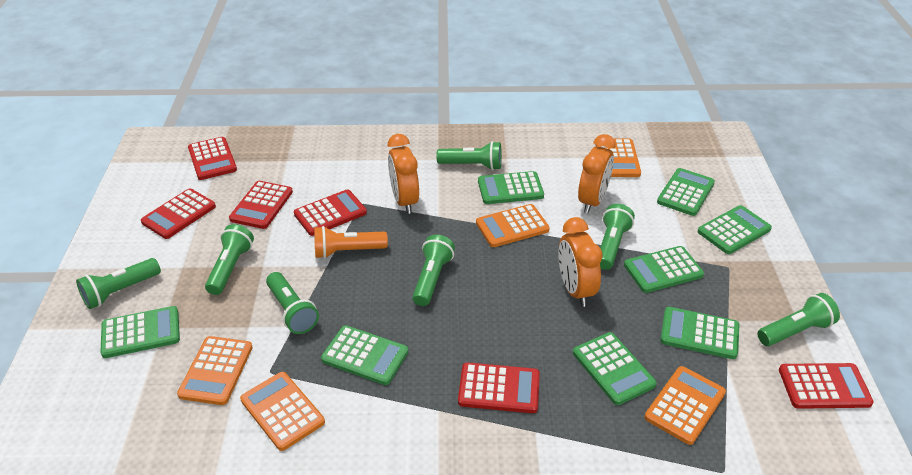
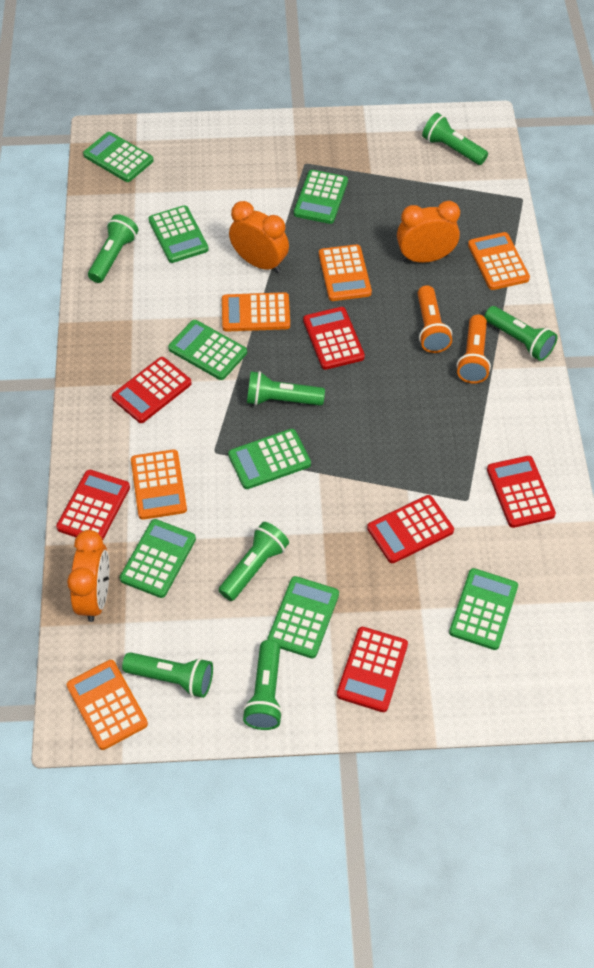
orange flashlight: 1 -> 2

